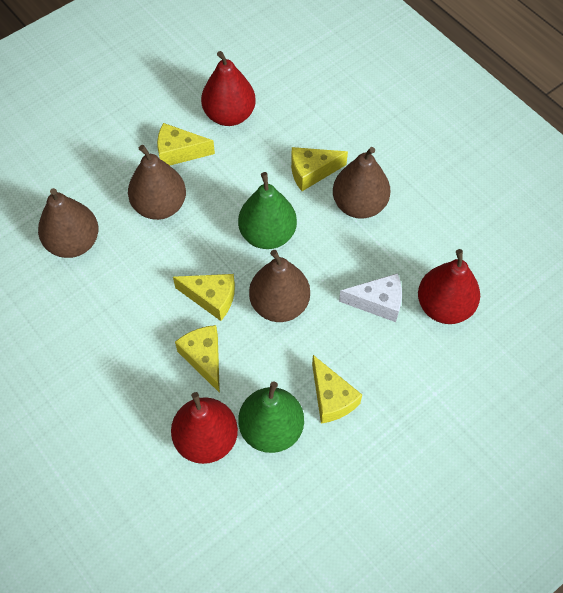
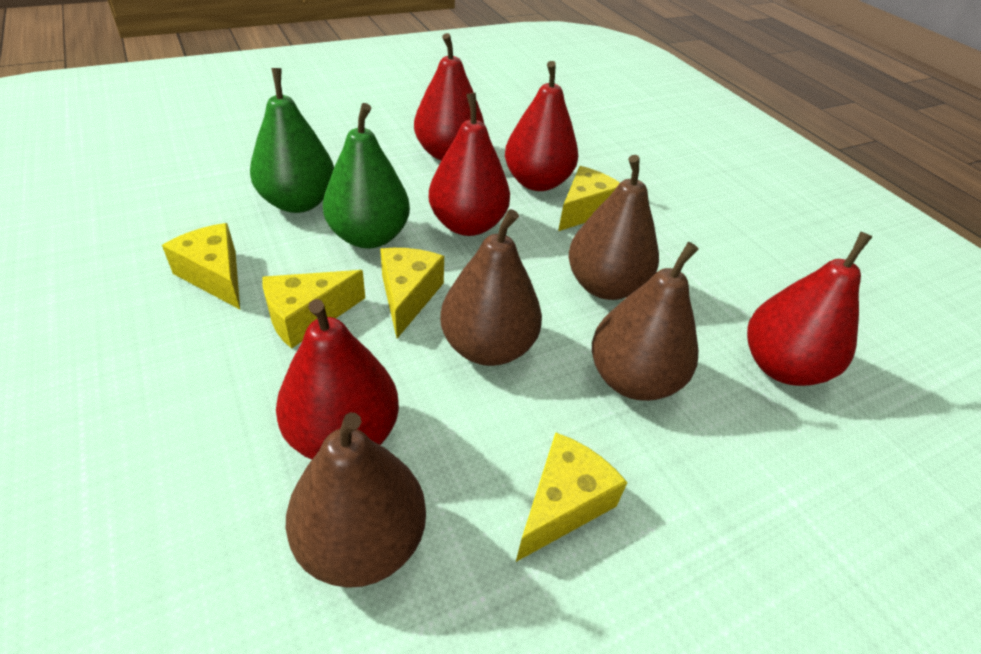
red pear: 3 -> 5
white cheese: 1 -> 0

